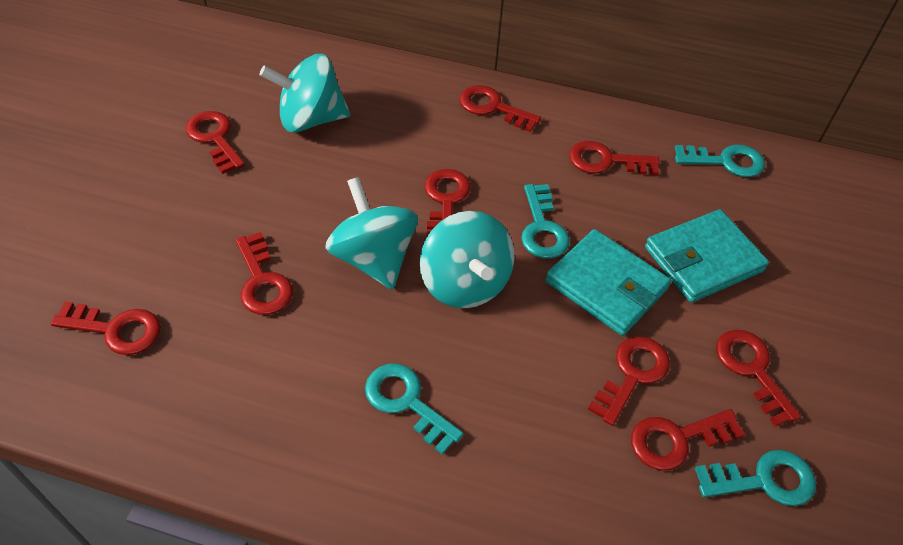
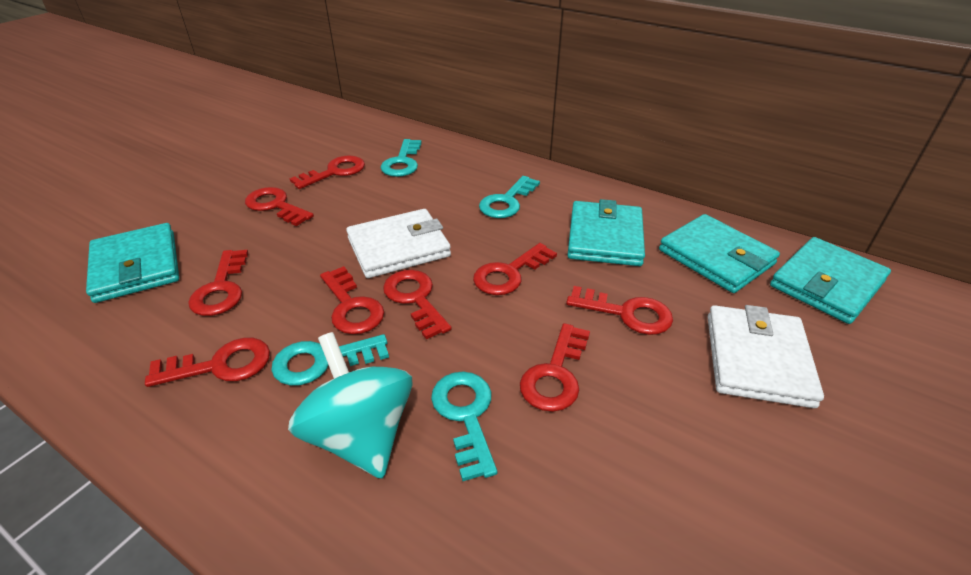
turquoise spinning top: 3 -> 1
turquoise wallet: 2 -> 4
white wallet: 0 -> 2

